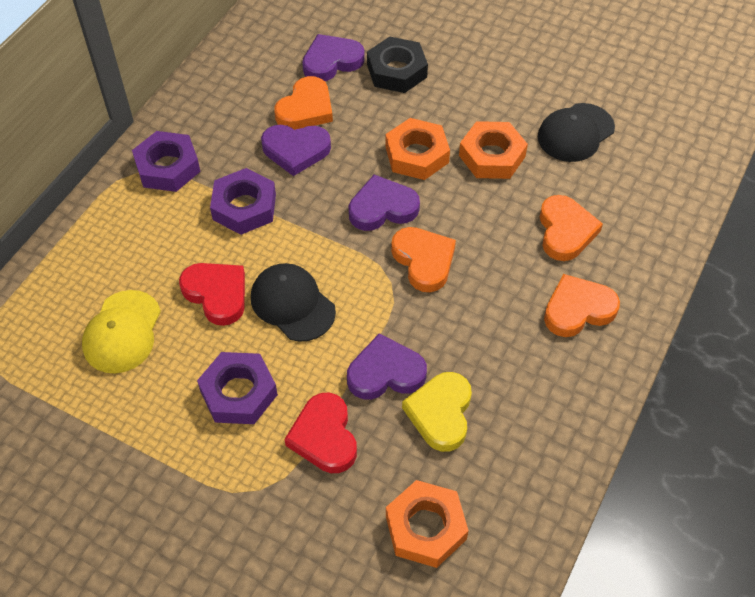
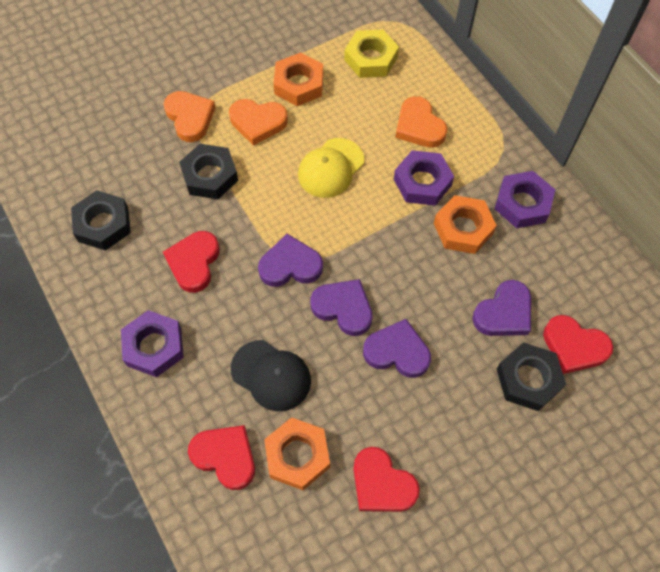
black cap: 2 -> 1
black nut: 1 -> 3
orange heart: 4 -> 3
red heart: 2 -> 4
yellow heart: 1 -> 0
yellow nut: 0 -> 1

